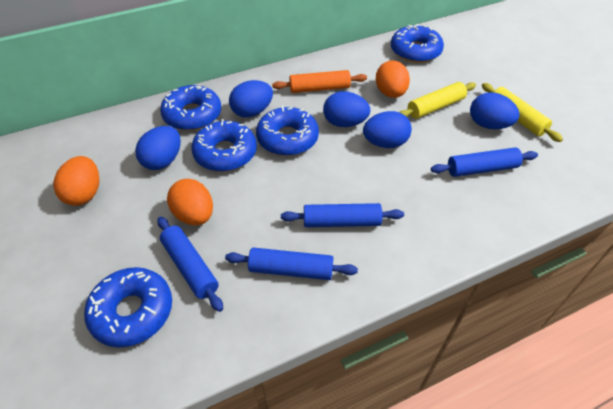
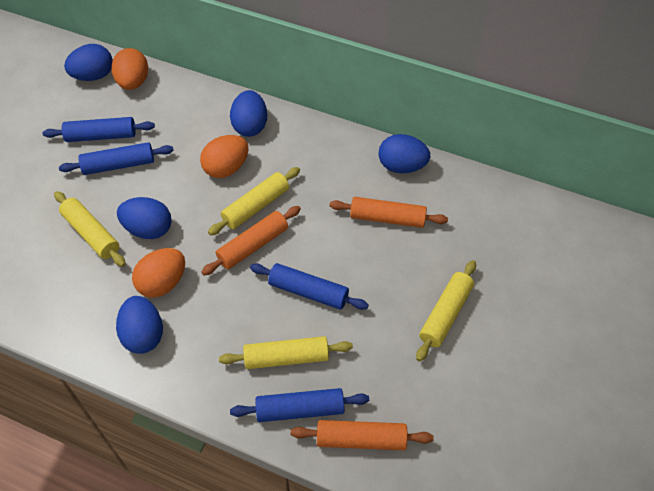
blue donut: 5 -> 0
orange rolling pin: 1 -> 3
yellow rolling pin: 2 -> 4

